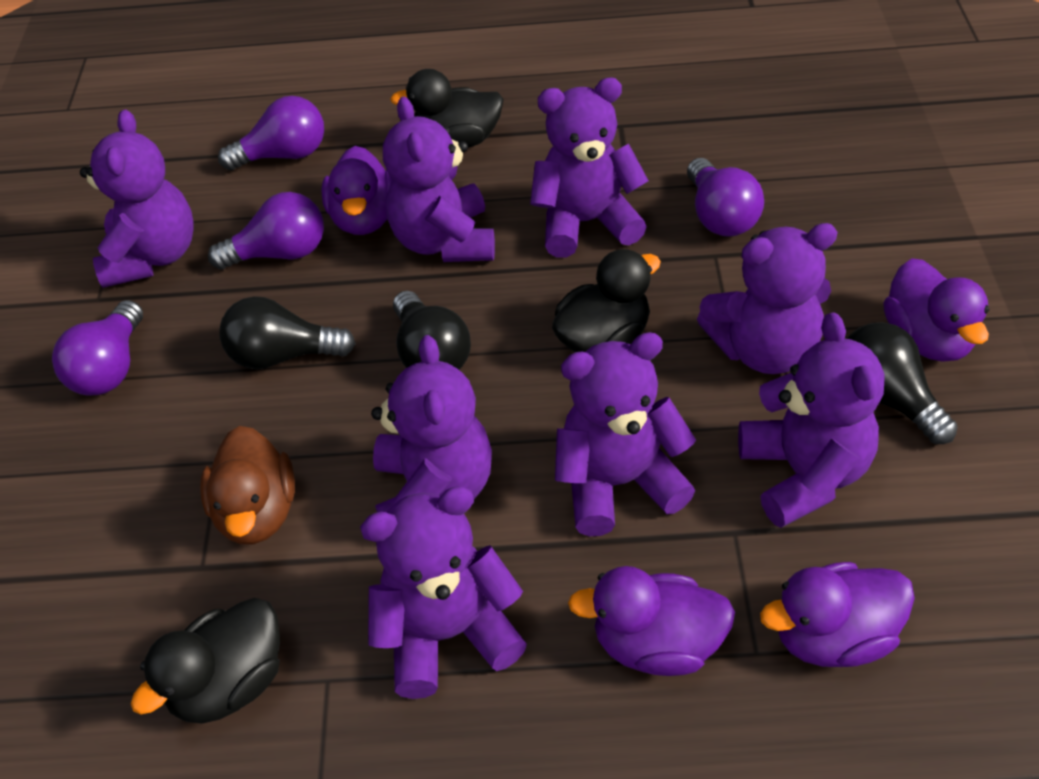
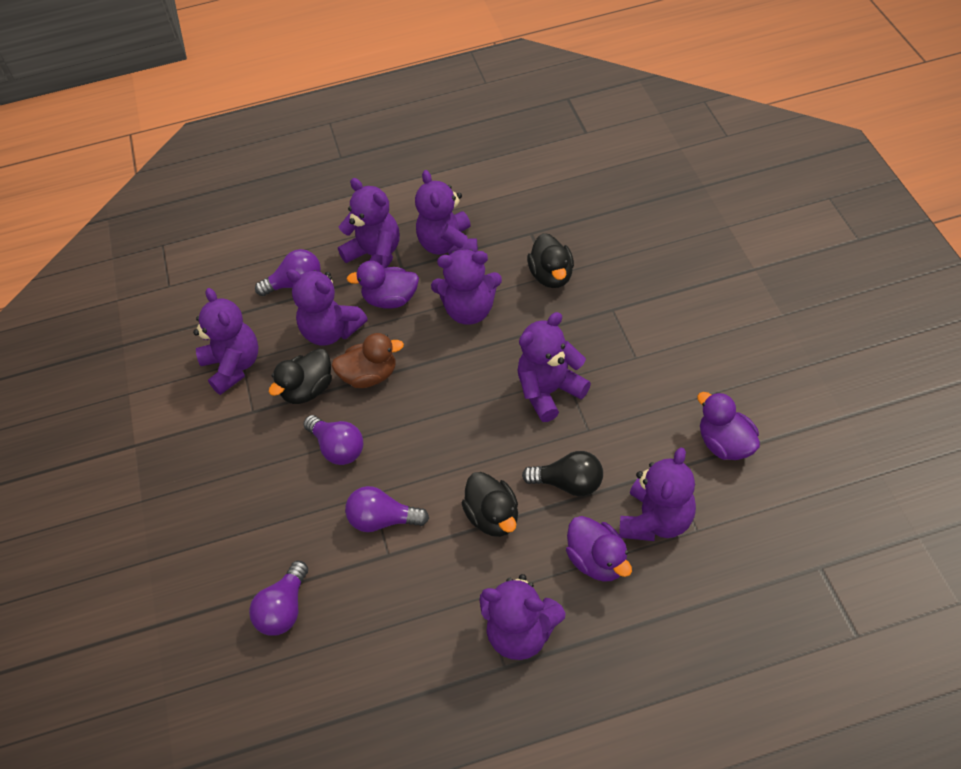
black light bulb: 3 -> 1
purple duck: 4 -> 3

